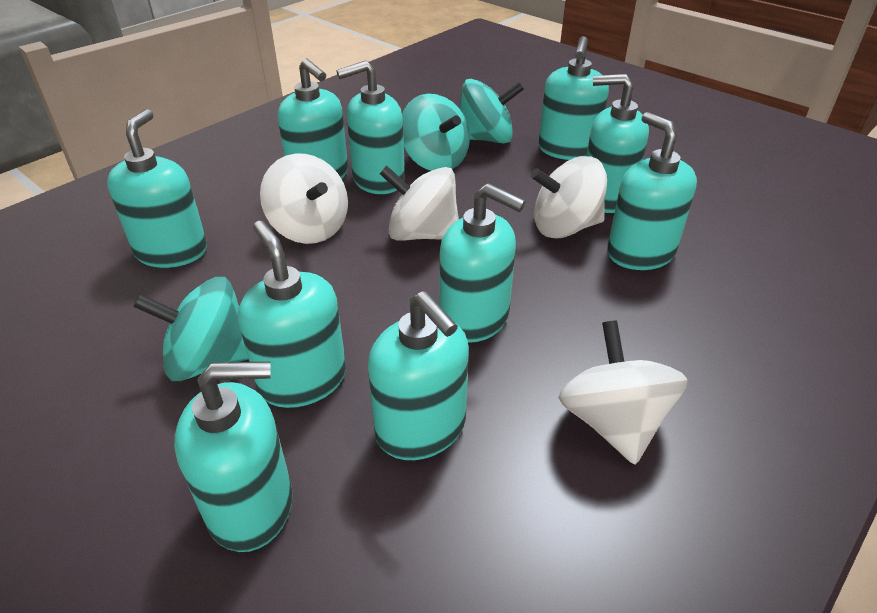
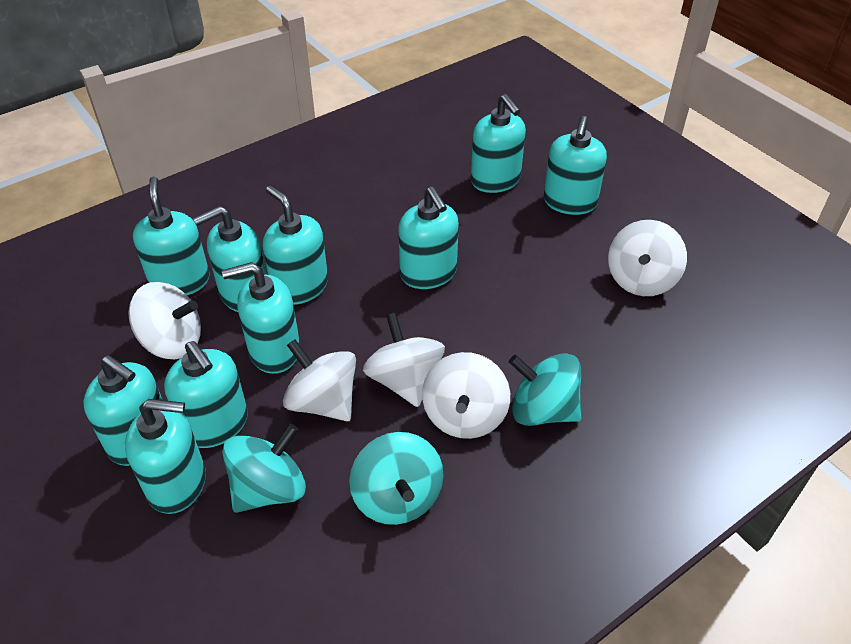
white spinning top: 4 -> 5

